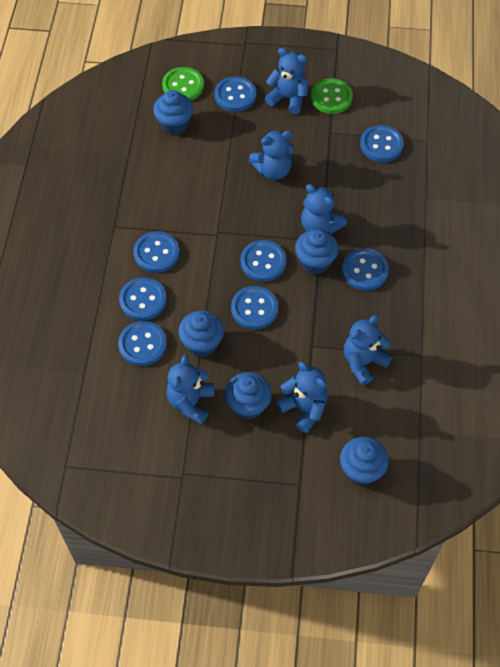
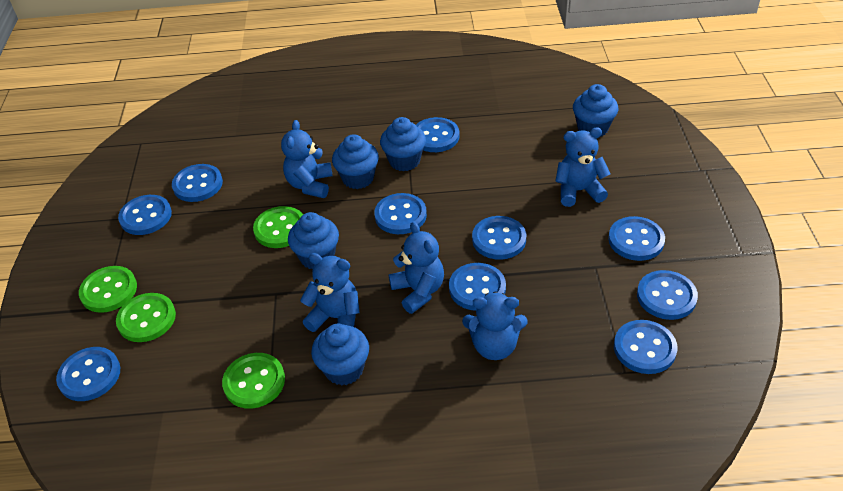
blue button: 8 -> 10
blue teddy bear: 6 -> 5
green button: 2 -> 4

